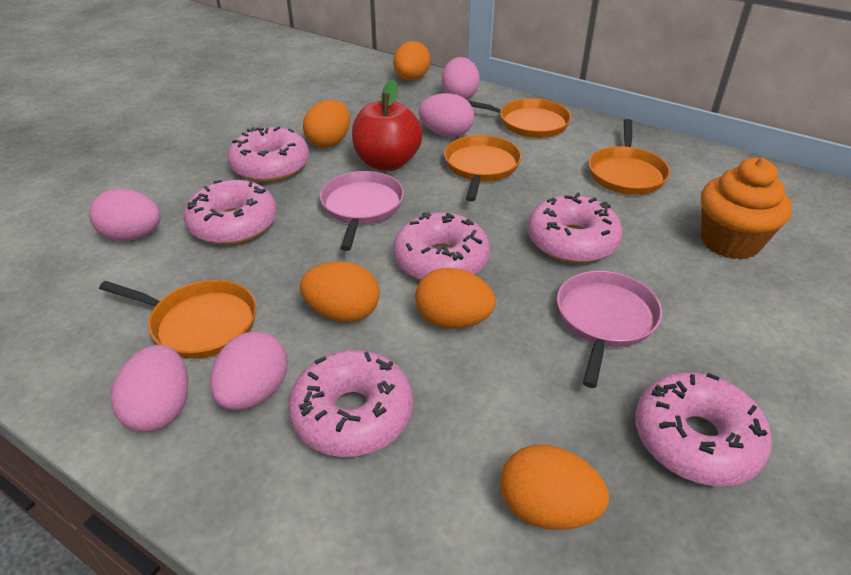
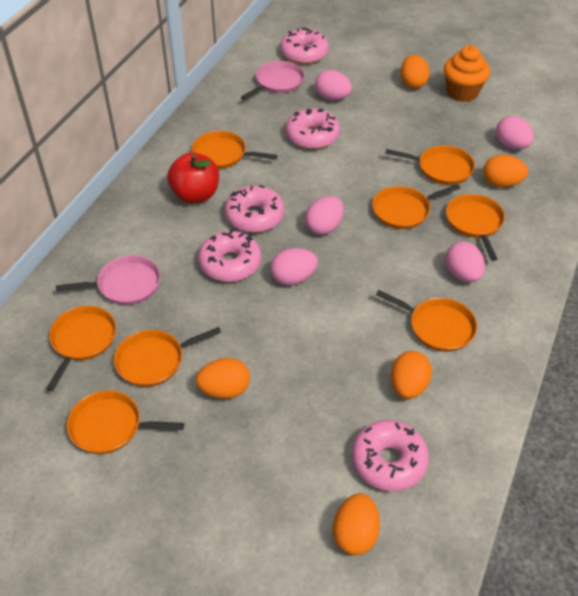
orange pan: 4 -> 8
pink donut: 6 -> 5

